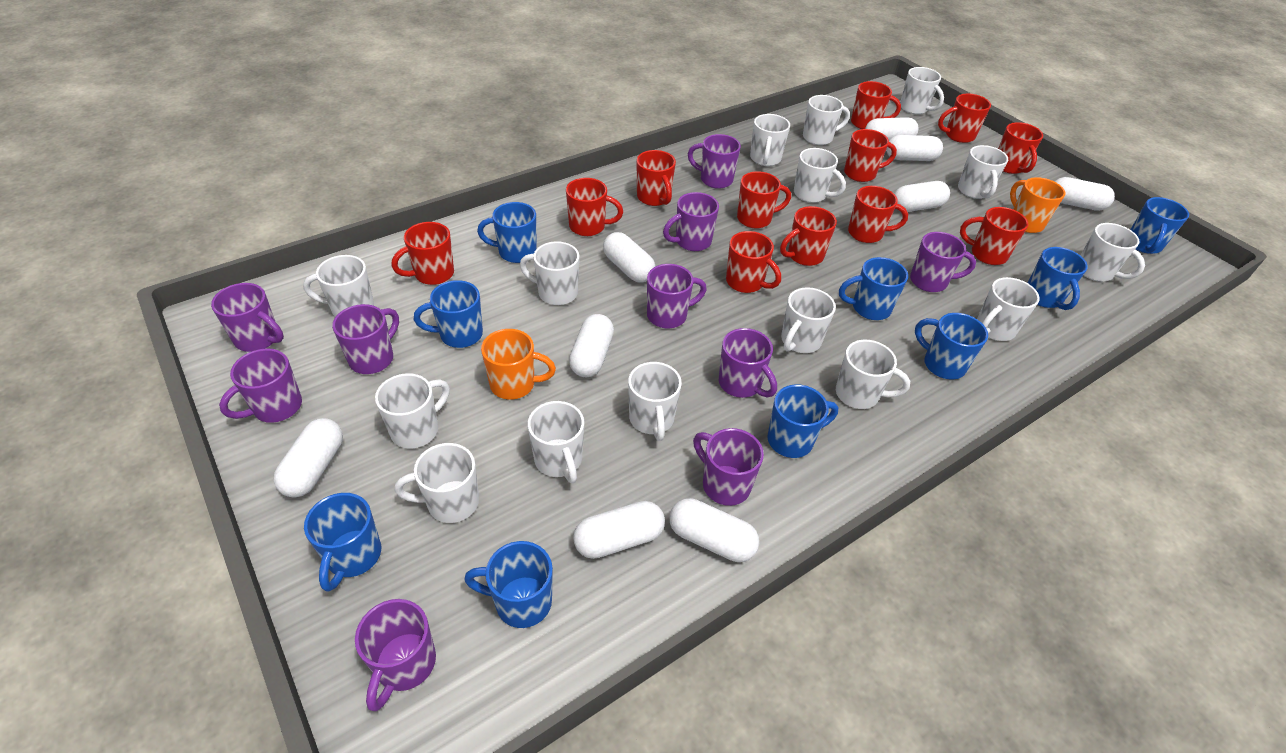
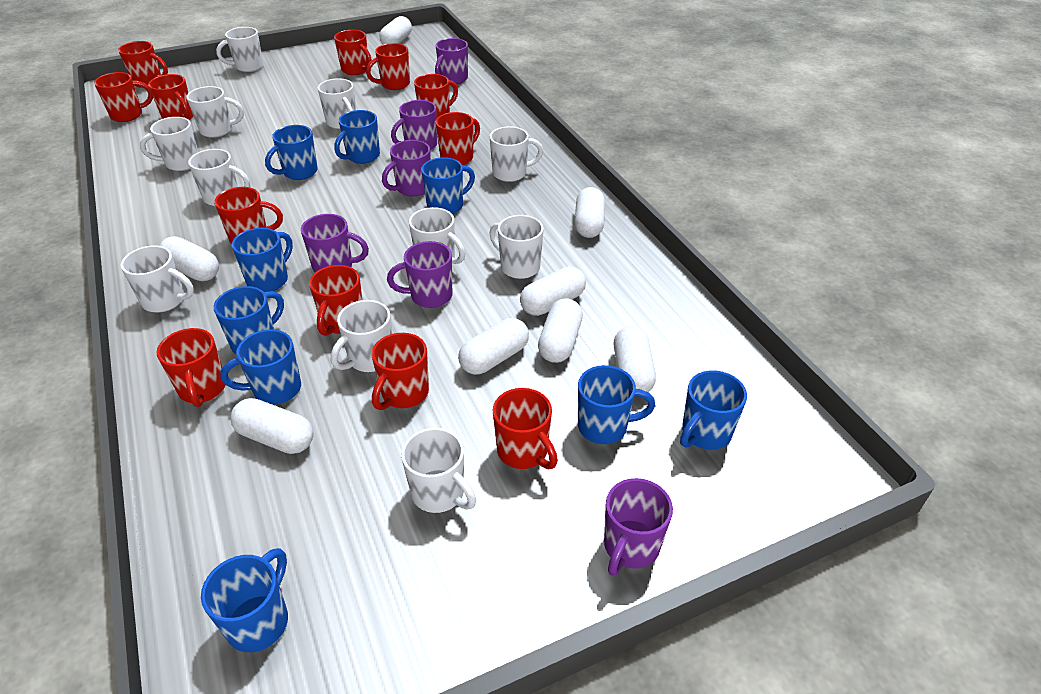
orange mug: 2 -> 0
purple mug: 10 -> 6
white capsule: 9 -> 8
white mug: 15 -> 11

